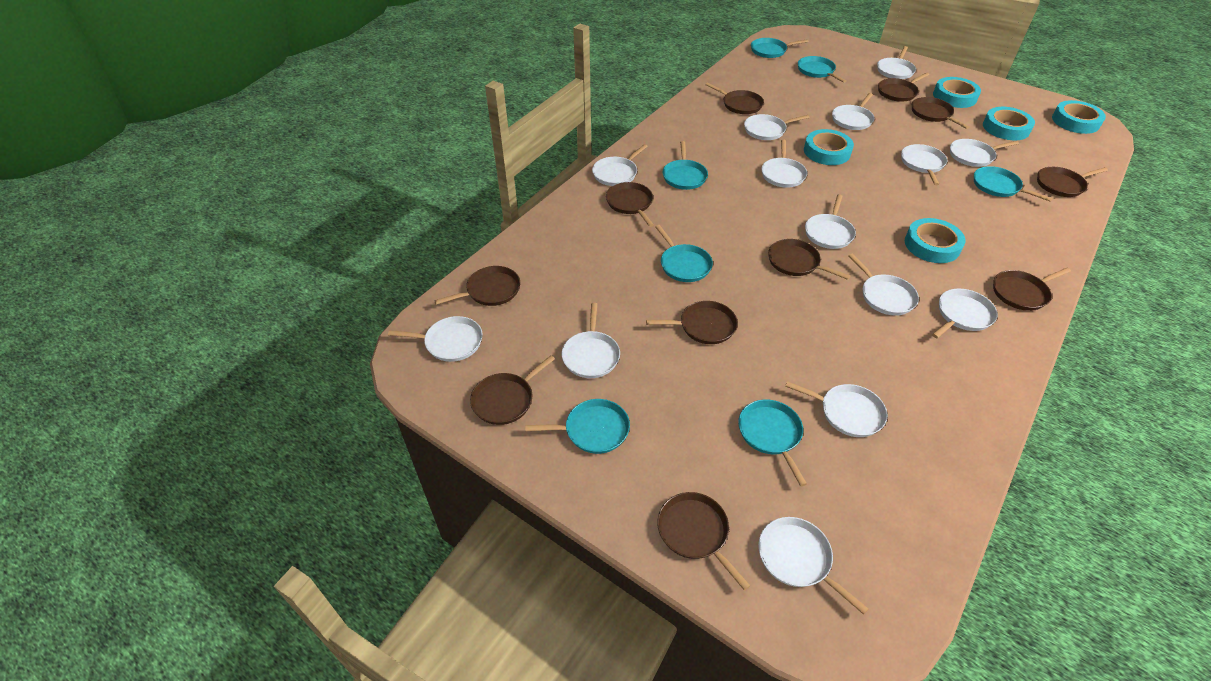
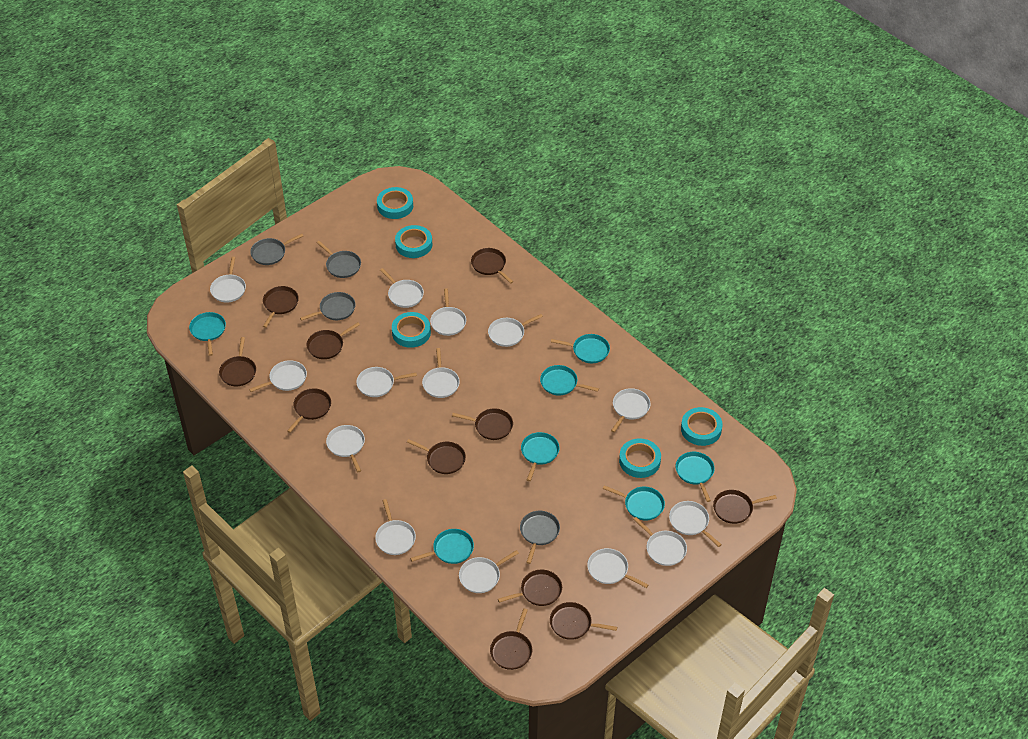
grey pan: 0 -> 4

